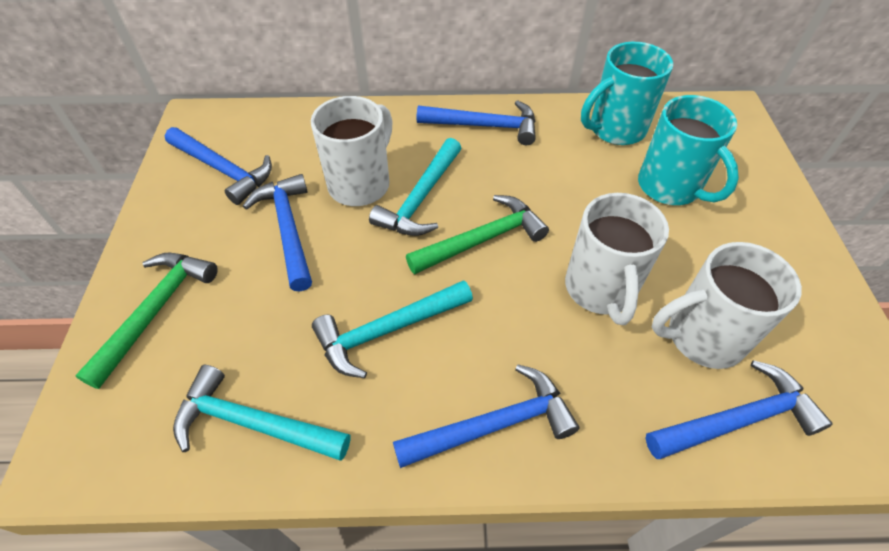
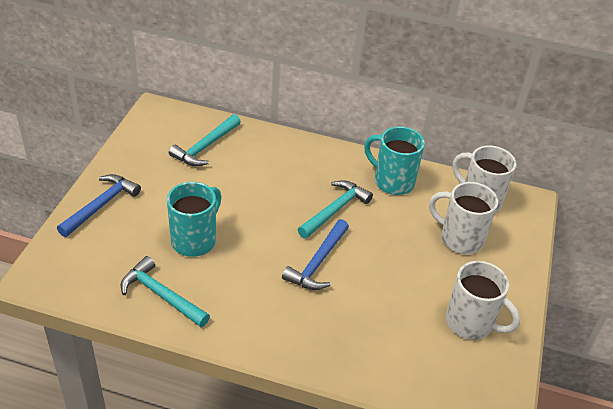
blue hammer: 5 -> 2
green hammer: 2 -> 0

